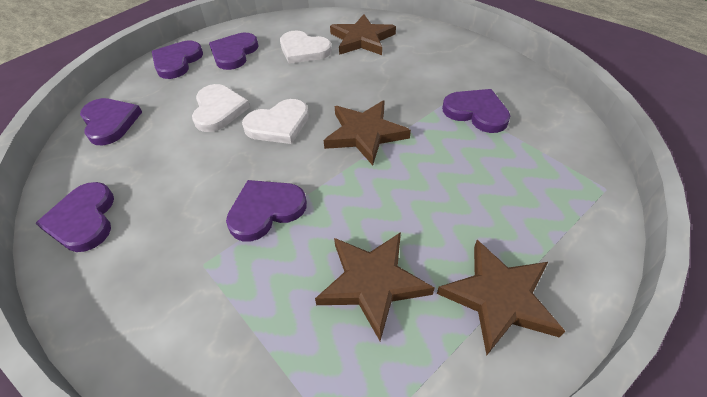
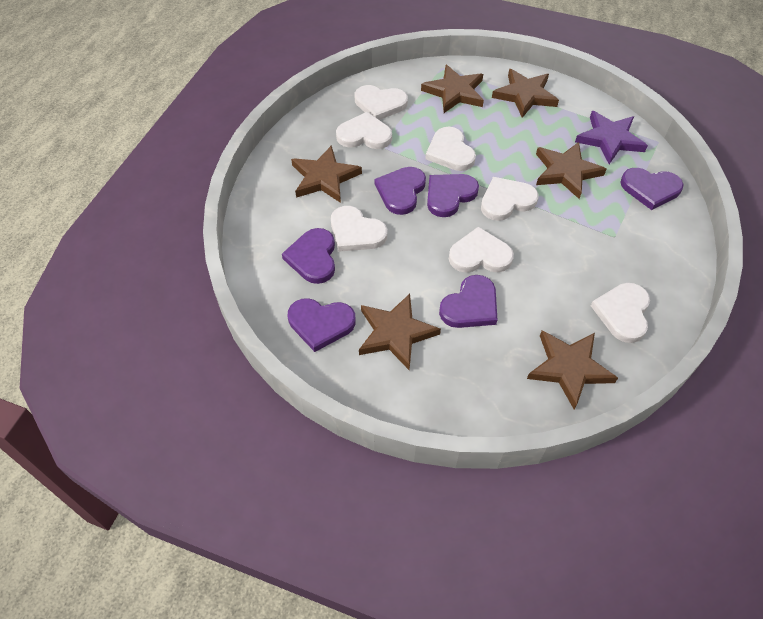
brown star: 4 -> 6
purple star: 0 -> 1
white heart: 3 -> 7

